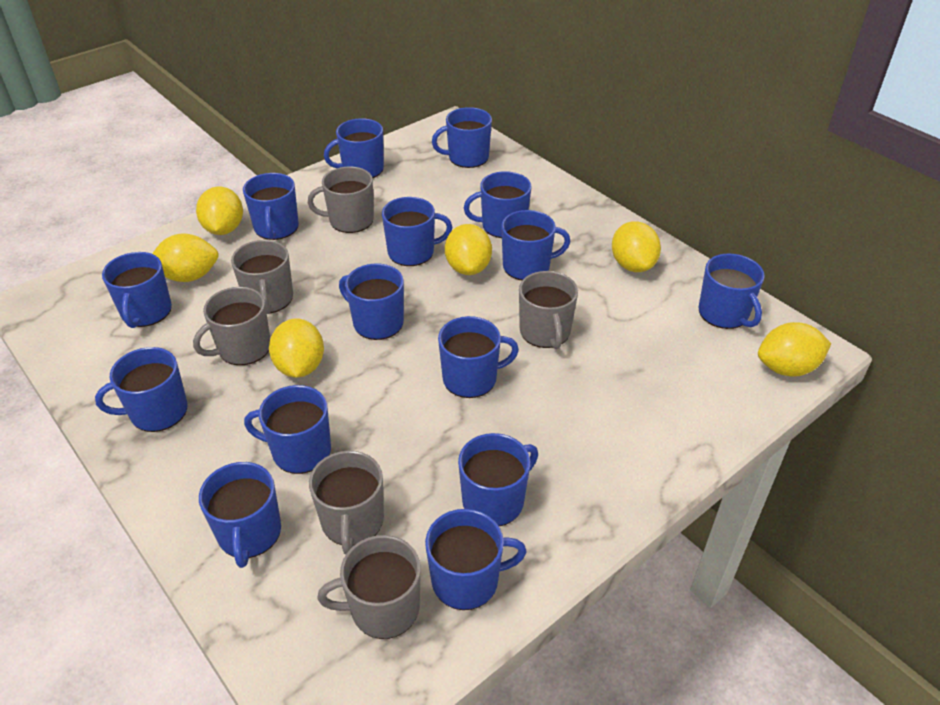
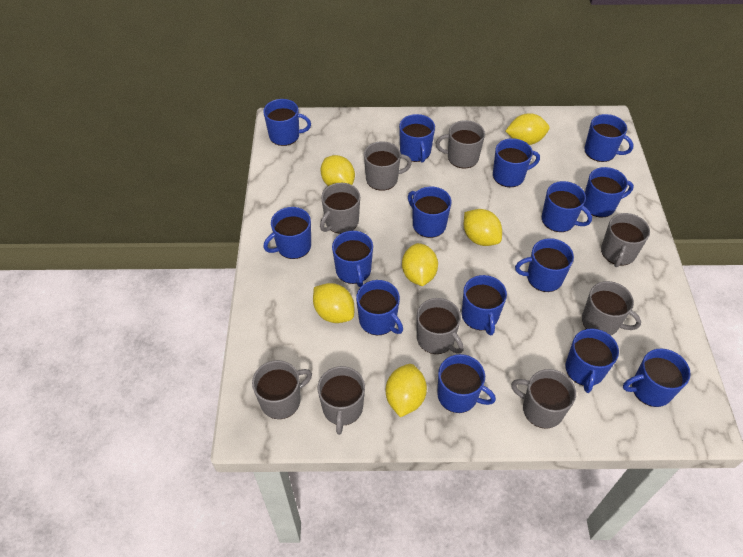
grey mug: 6 -> 9

